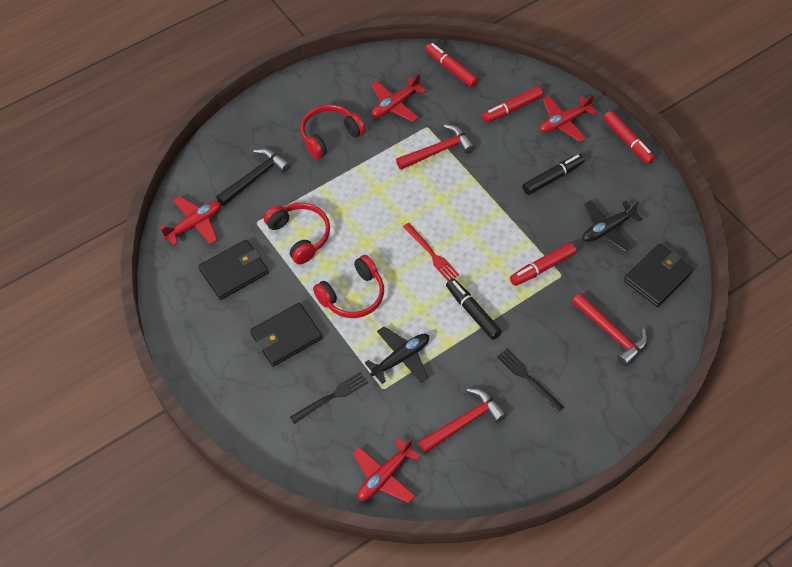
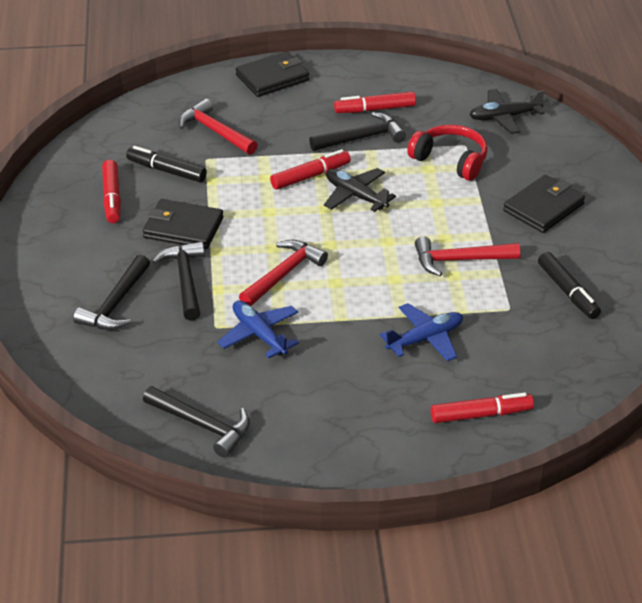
black fork: 2 -> 0
black hammer: 1 -> 4
blue plane: 0 -> 2
red fork: 1 -> 0
red headphones: 3 -> 1
red plane: 4 -> 0

